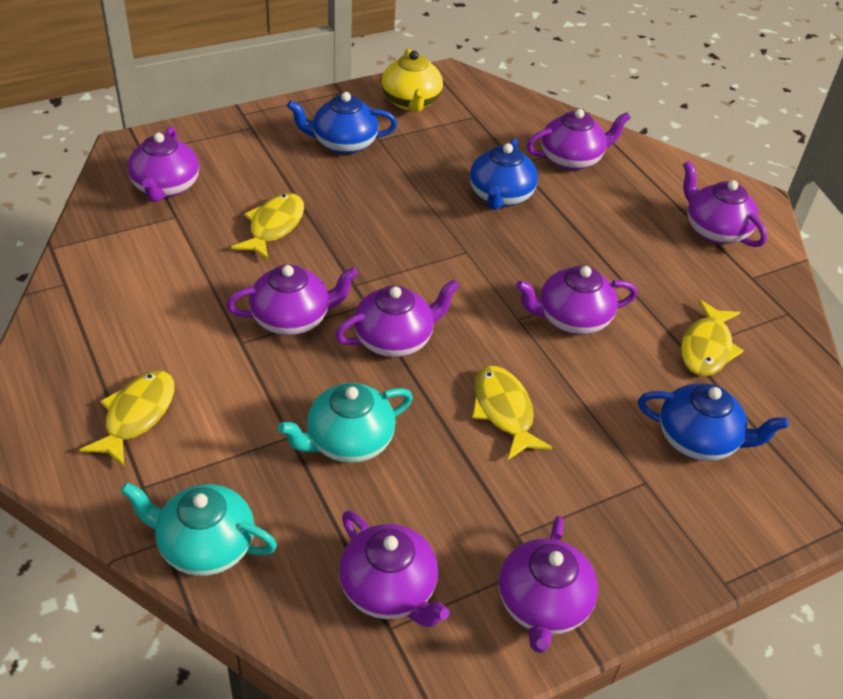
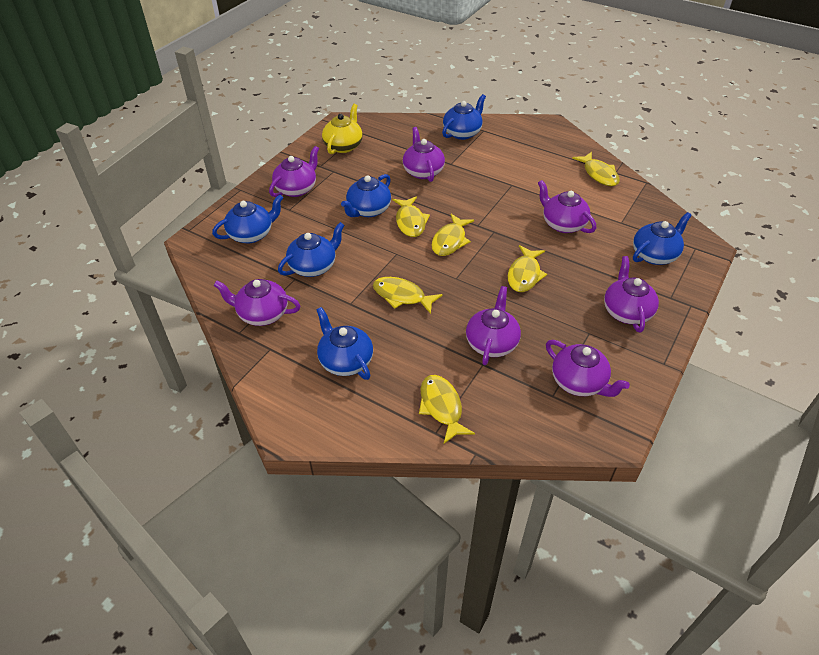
blue teapot: 3 -> 6
purple teapot: 8 -> 7
turquoise teapot: 2 -> 0
yellow fish: 4 -> 6

